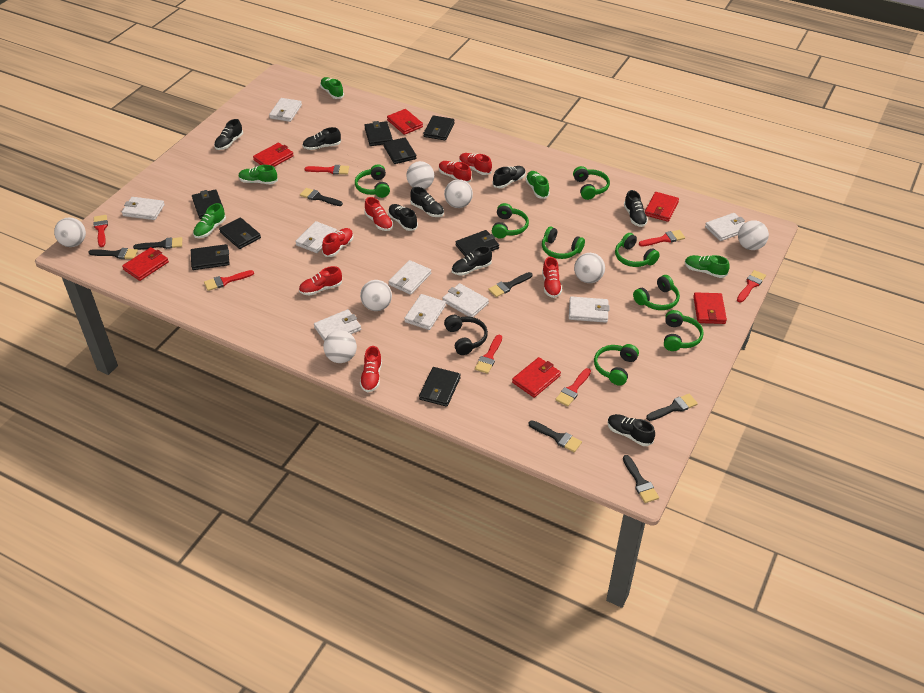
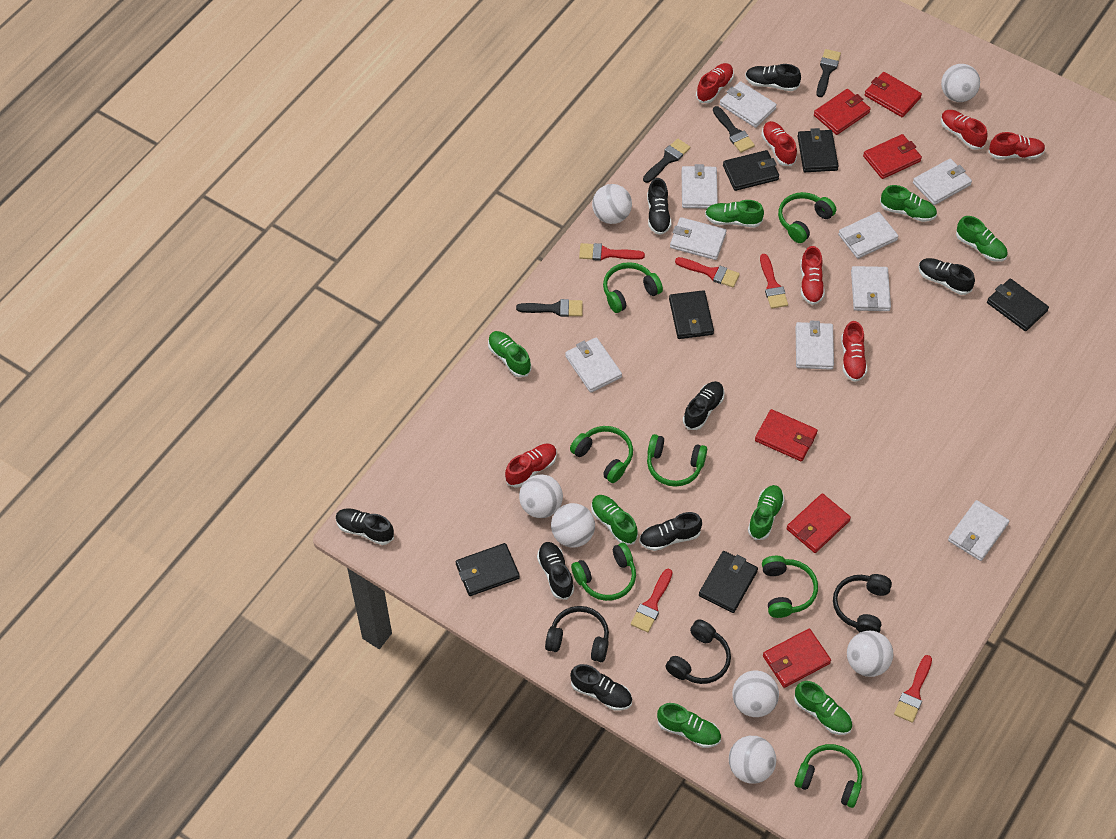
black brush: 7 -> 4
black headphones: 1 -> 3
black wallet: 8 -> 6
green headphones: 8 -> 7
green shoe: 5 -> 8
red brush: 7 -> 5

